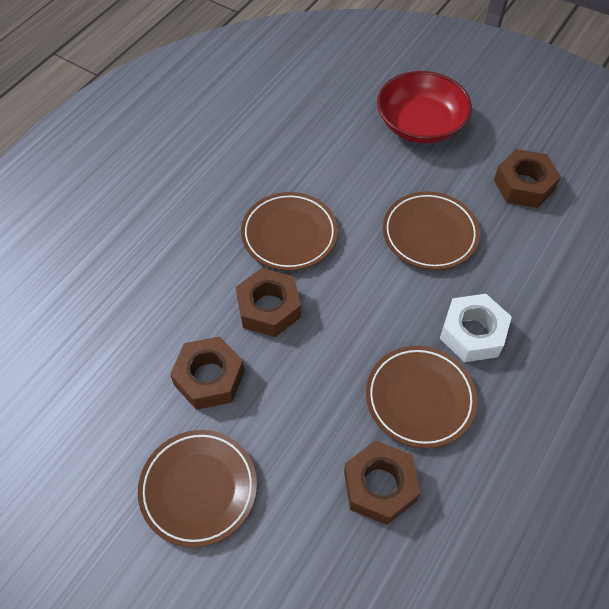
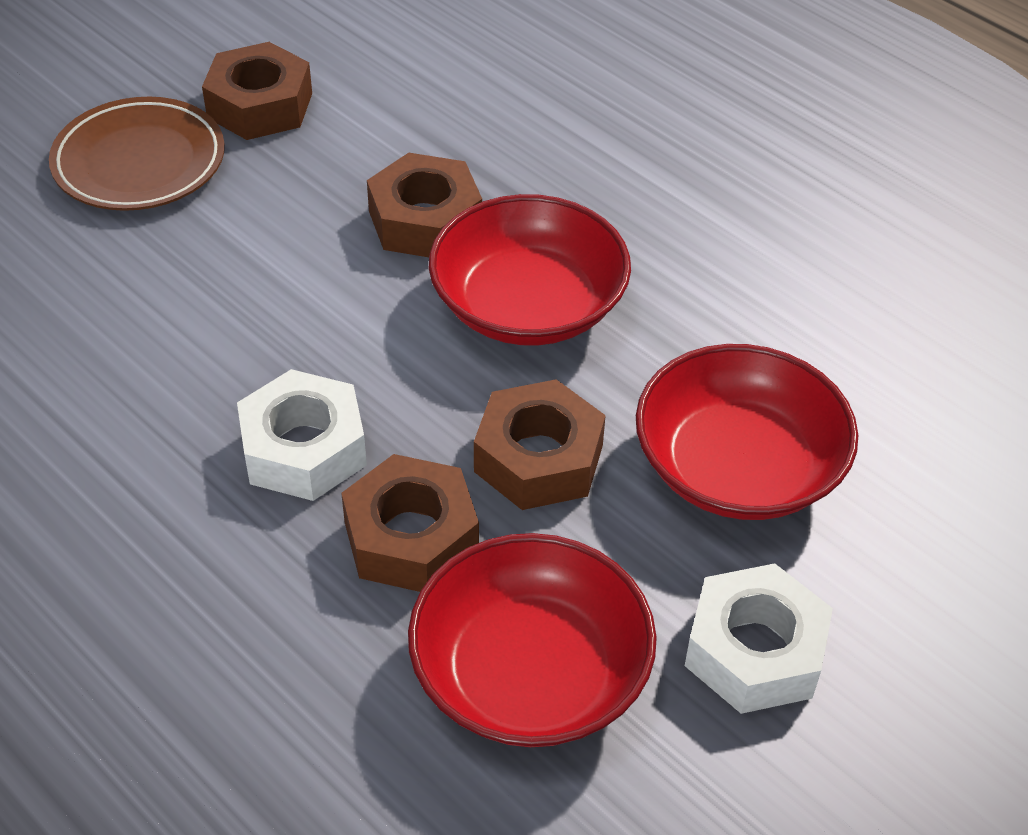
brown plate: 4 -> 1
red bowl: 1 -> 3
white nut: 1 -> 2

